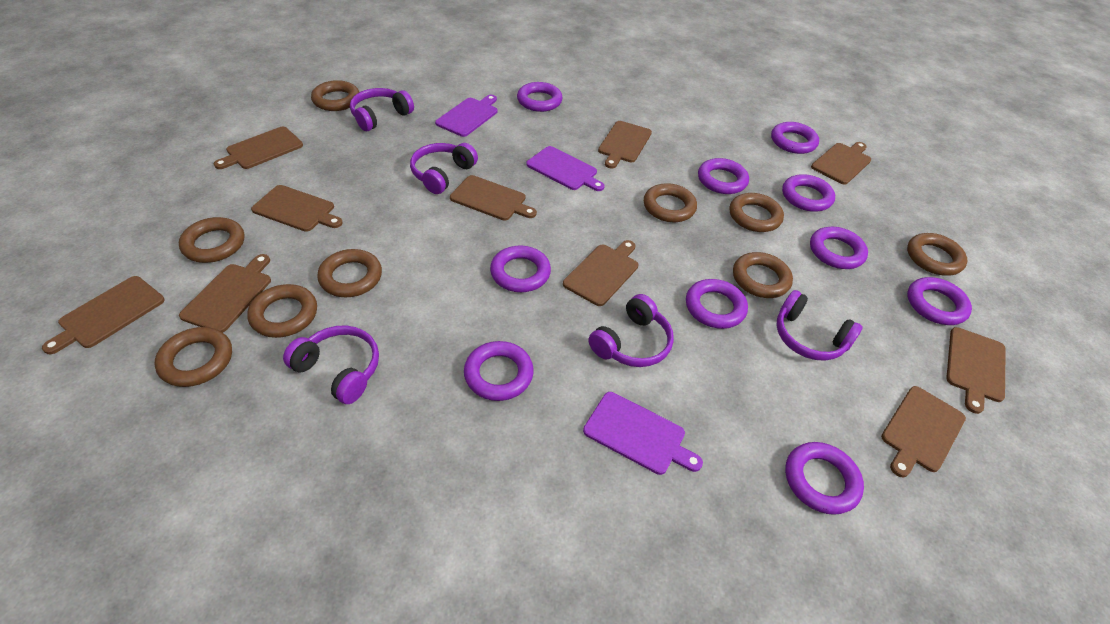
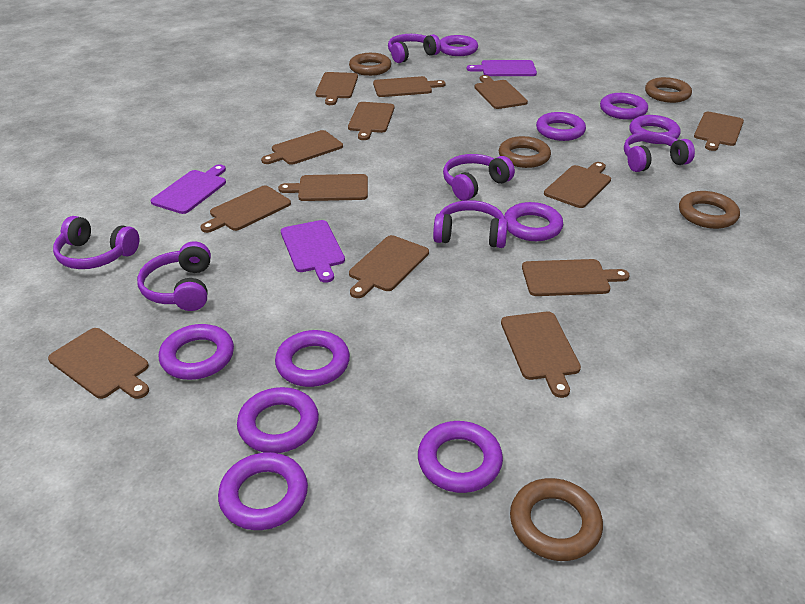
brown cutting board: 10 -> 13
brown ring: 9 -> 5
purple headphones: 5 -> 6

